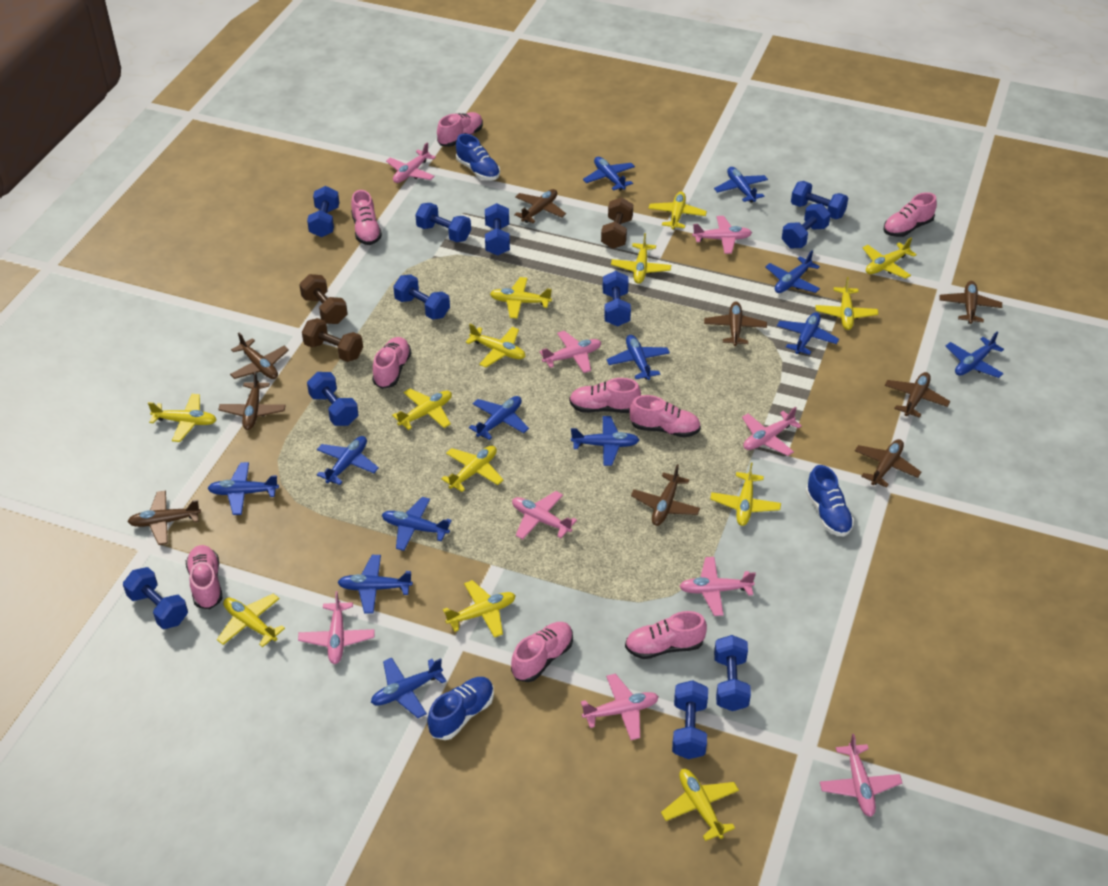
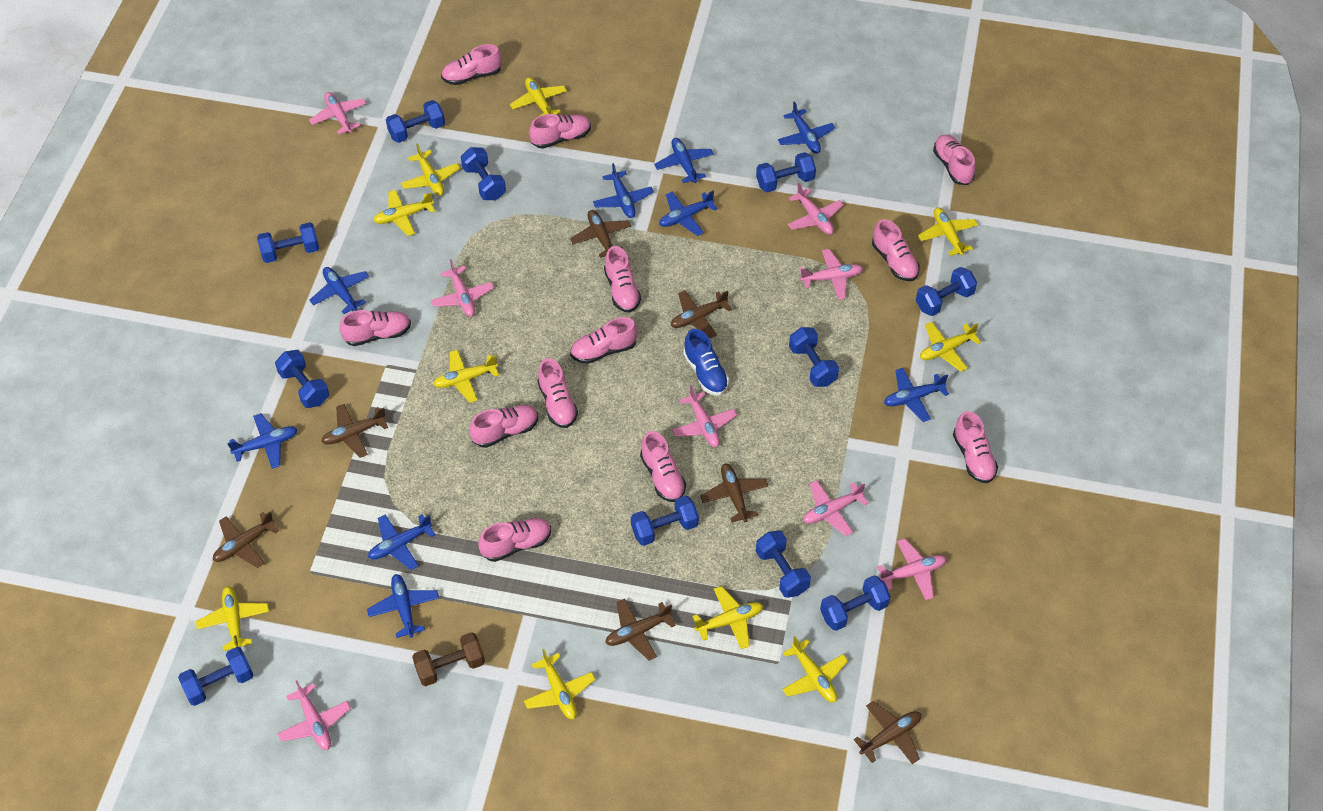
blue plane: 13 -> 9
blue shoe: 3 -> 1
brown dumbbell: 3 -> 1
brown plane: 9 -> 7
pink plane: 9 -> 8
pink shoe: 9 -> 12
yellow plane: 13 -> 10

